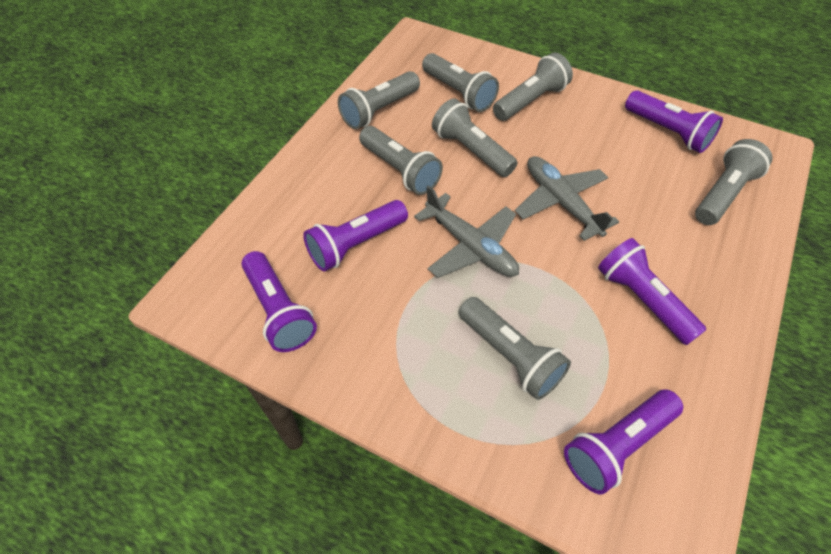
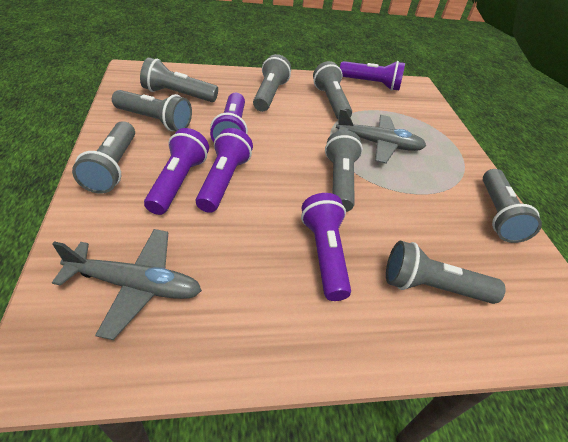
grey flashlight: 7 -> 8

